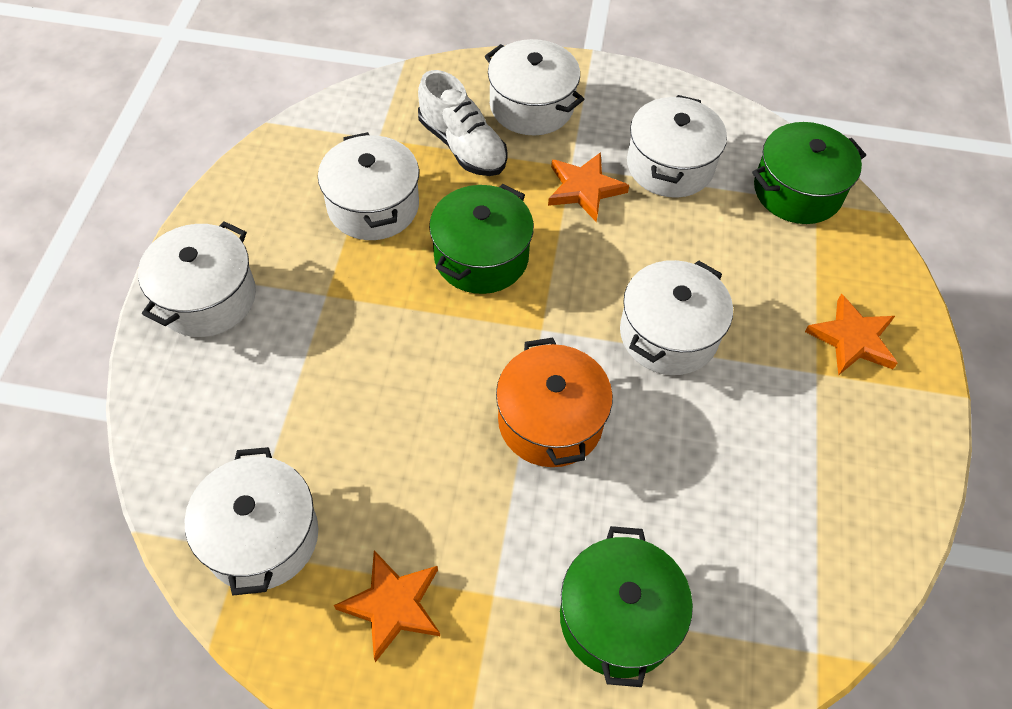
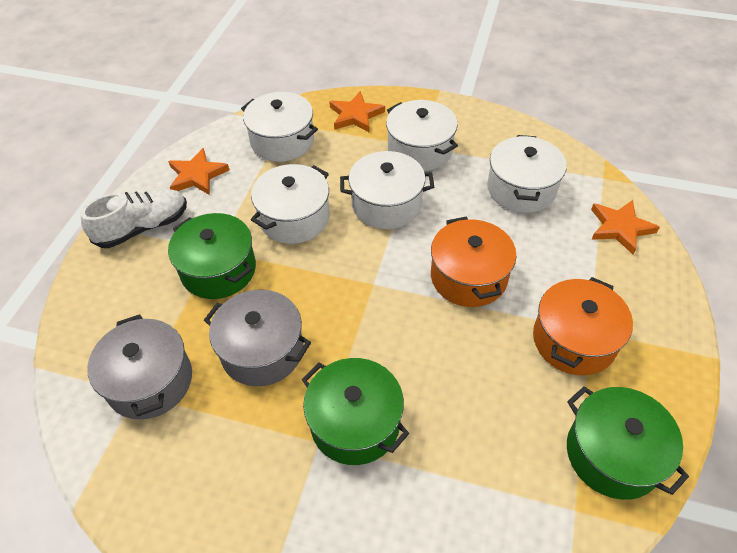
grey pot: 0 -> 2
orange pot: 1 -> 2
white pot: 6 -> 5

